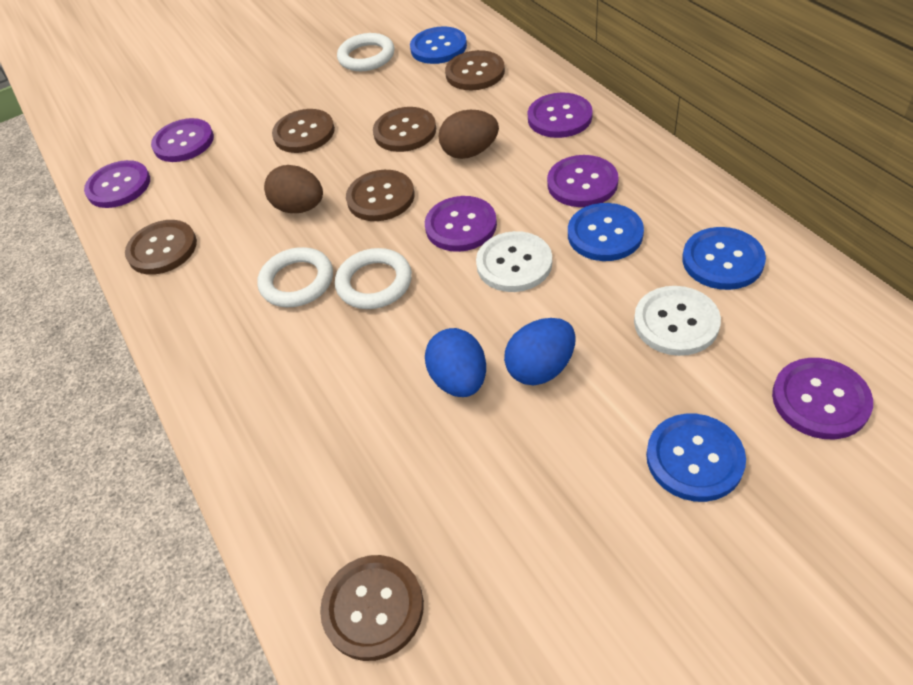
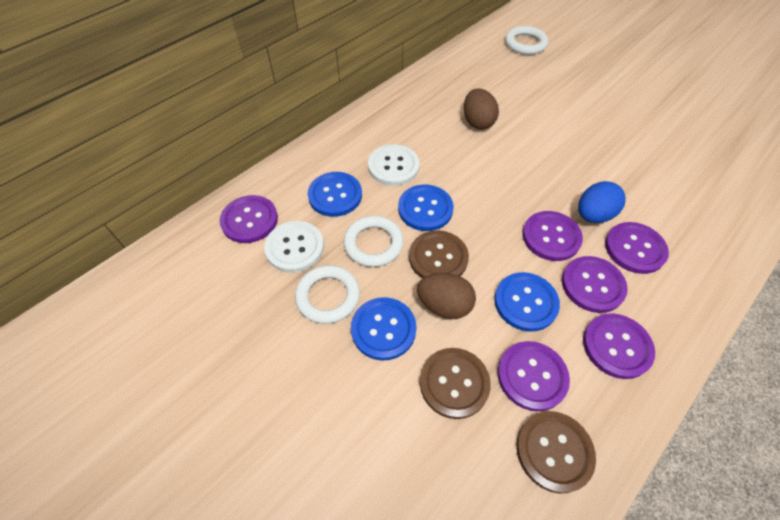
blue egg: 2 -> 1
brown button: 6 -> 3

